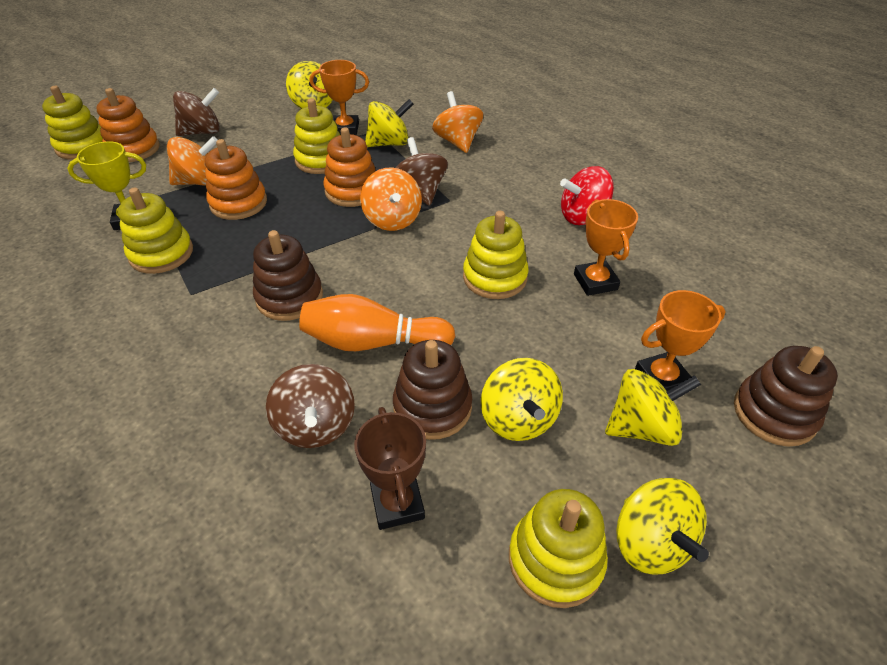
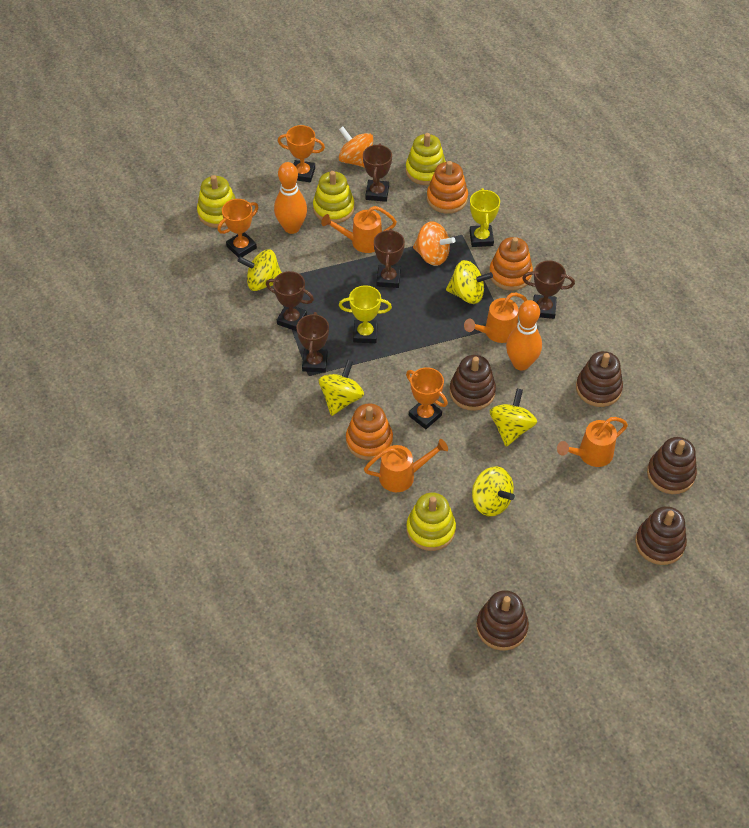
brown spinning top: 3 -> 0
brown stacking toy: 3 -> 5
brown trophy: 1 -> 5
orange bowling pin: 1 -> 2
orange spinning top: 3 -> 2
orange watering can: 0 -> 4
red spinning top: 1 -> 0
yellow stacking toy: 5 -> 4
yellow trophy: 1 -> 2

